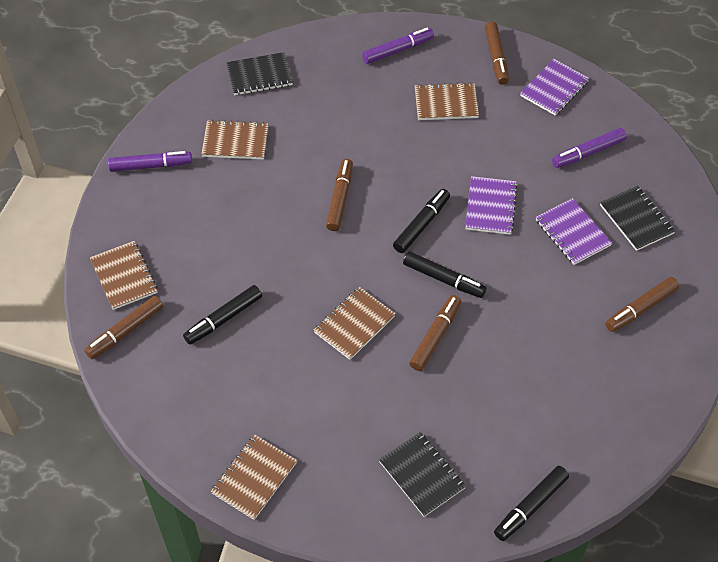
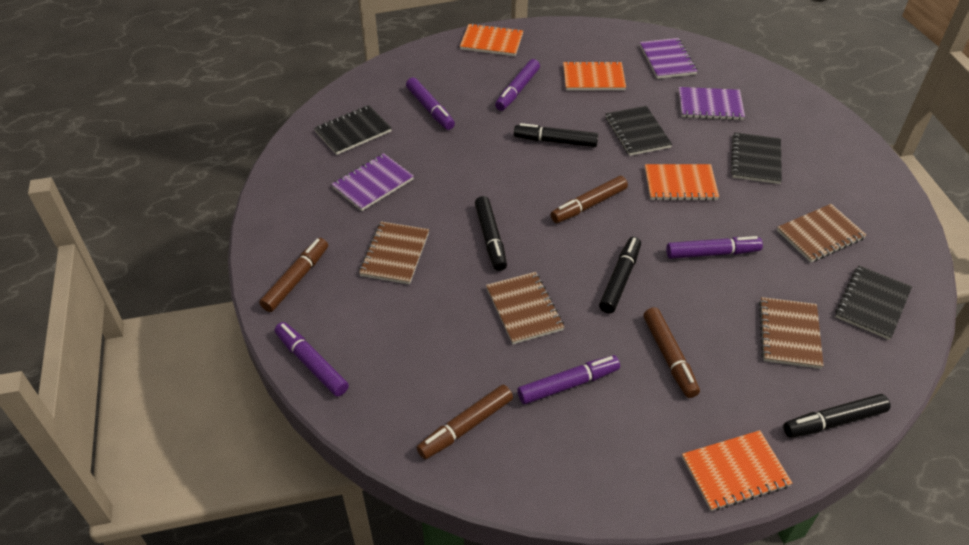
black notebook: 3 -> 4
brown marker: 5 -> 4
brown notebook: 5 -> 4
orange notebook: 0 -> 4
purple marker: 3 -> 5

